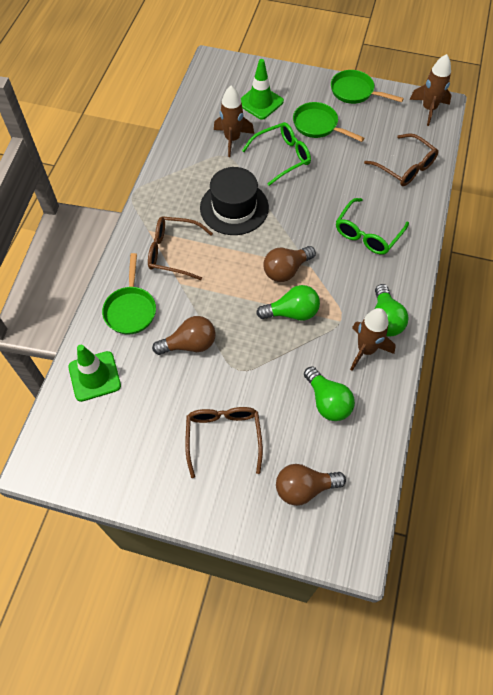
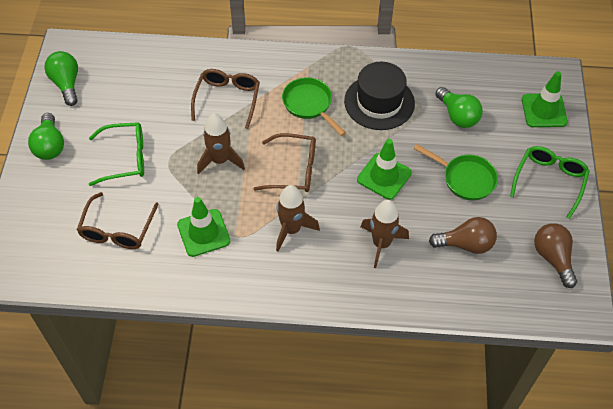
brown light bulb: 3 -> 2
green pan: 3 -> 2
green traffic cone: 2 -> 3

